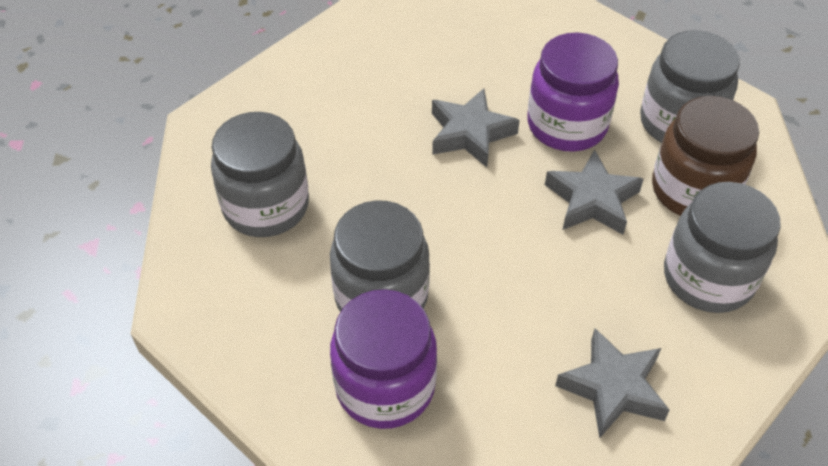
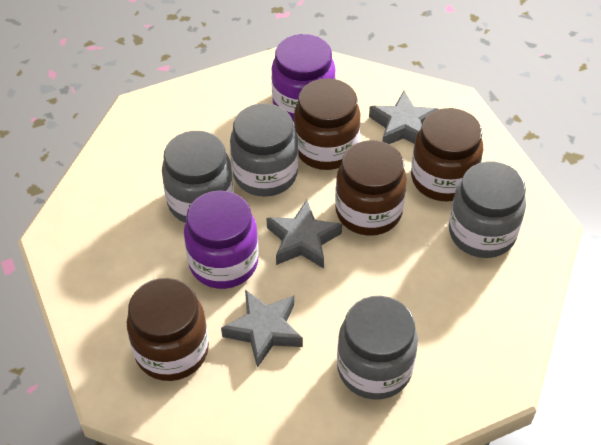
brown jar: 1 -> 4

